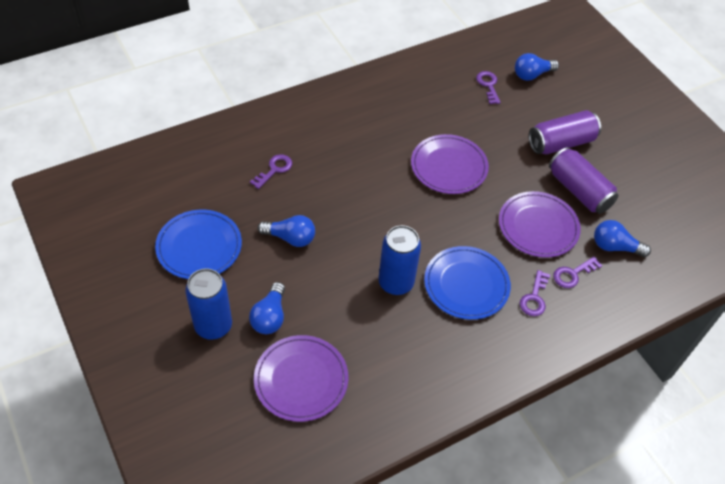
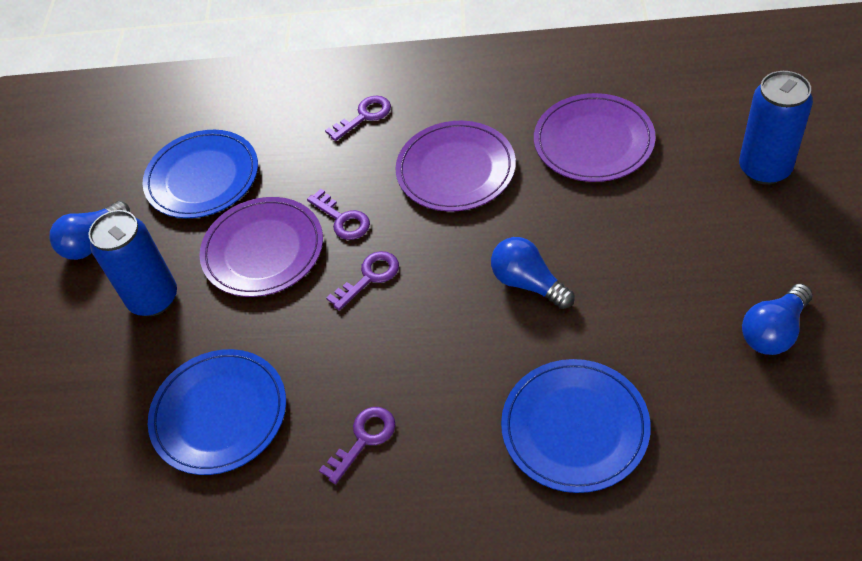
blue light bulb: 4 -> 3
blue plate: 2 -> 3
purple can: 2 -> 0

